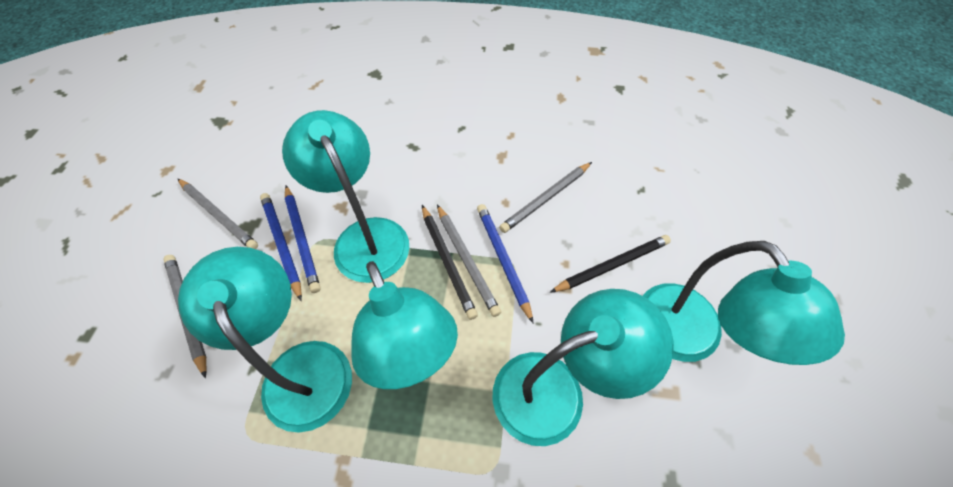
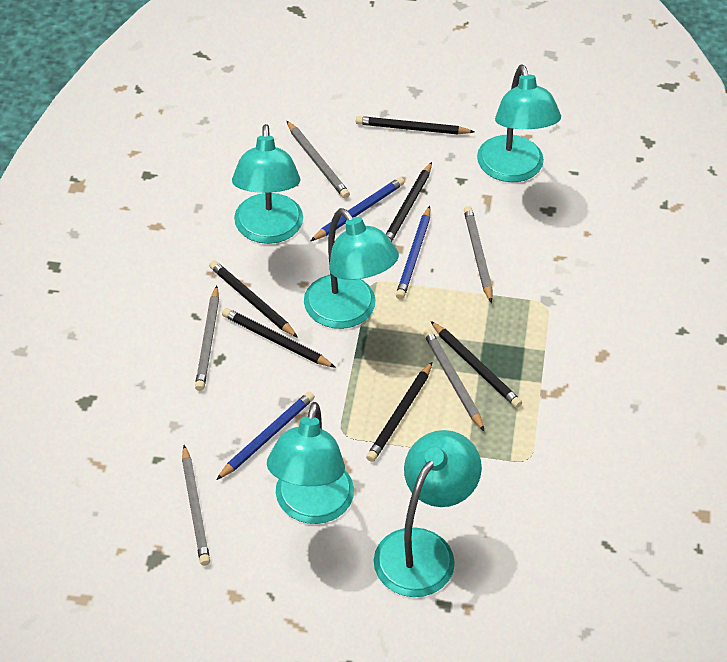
black pencil: 2 -> 6
grey pencil: 4 -> 5

